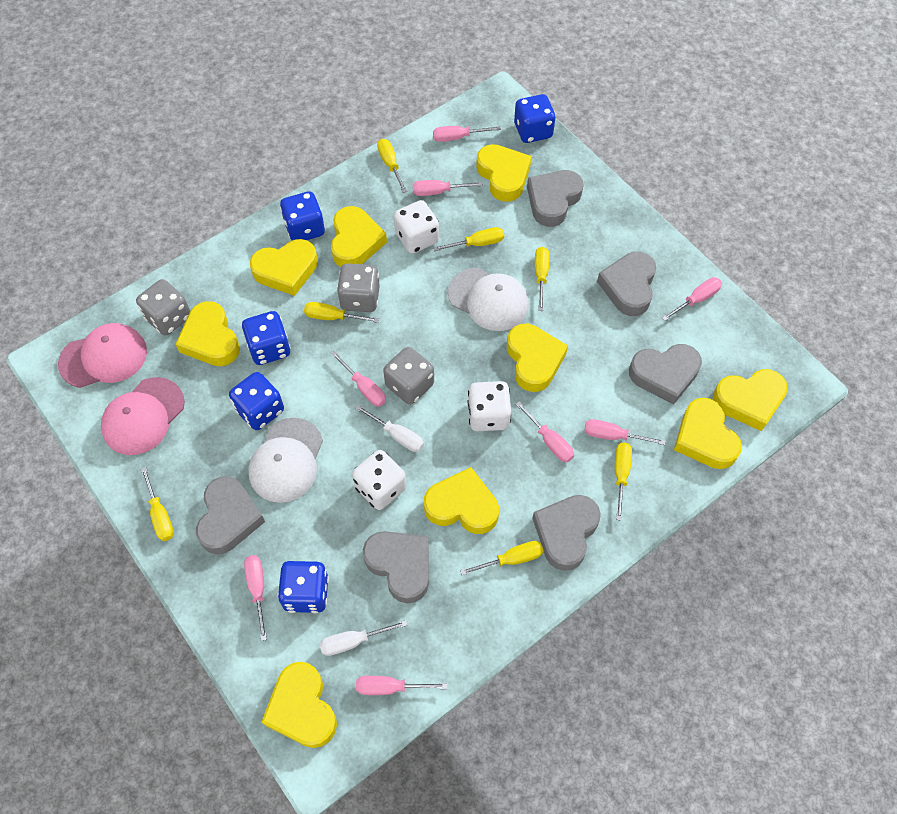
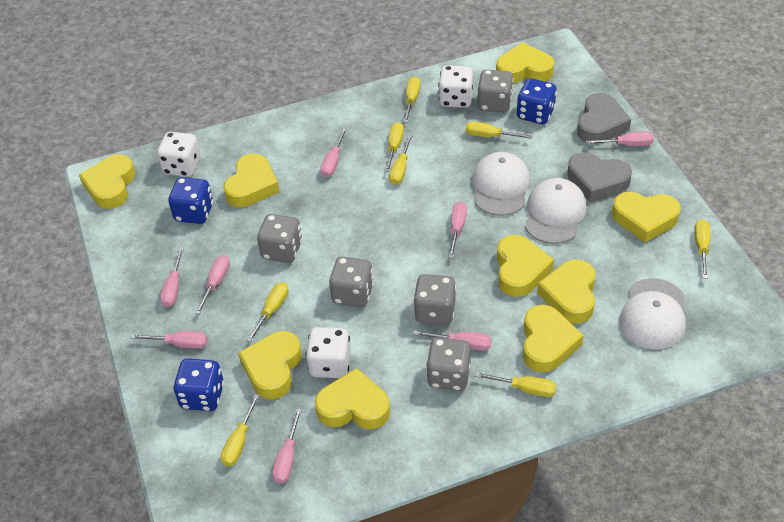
blue dice: 5 -> 3
grey dice: 3 -> 5
grey heart: 6 -> 2
pink cap: 2 -> 0
white cap: 2 -> 3
white screwdriver: 2 -> 0
yellow screwdriver: 7 -> 8

